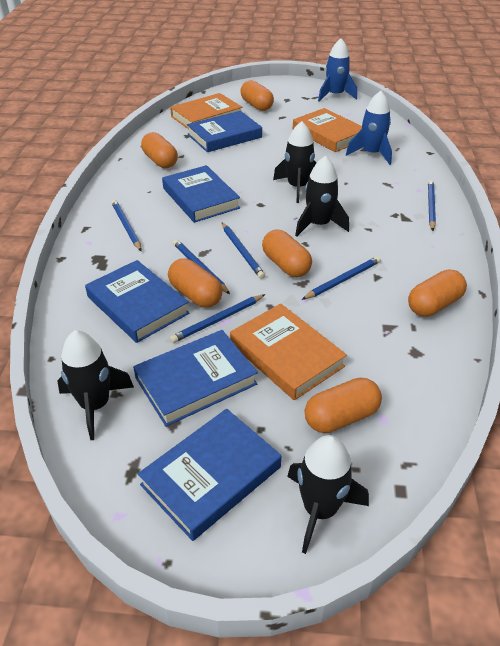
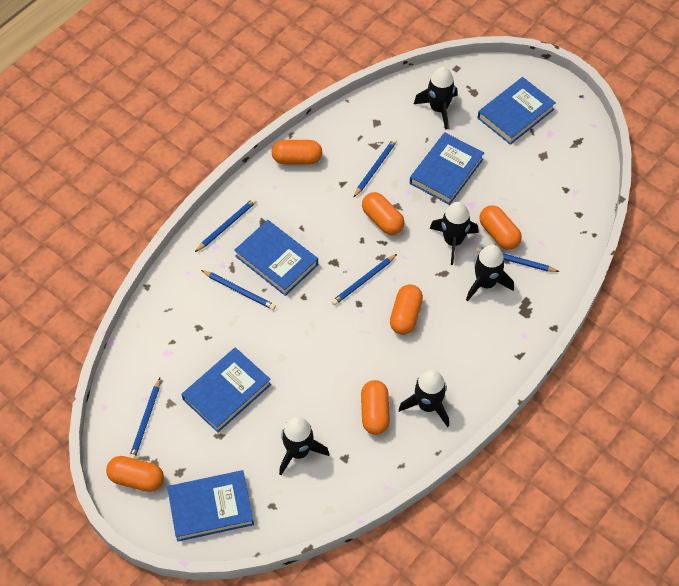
black rocket: 4 -> 5
blue rocket: 2 -> 0
orange book: 3 -> 0

